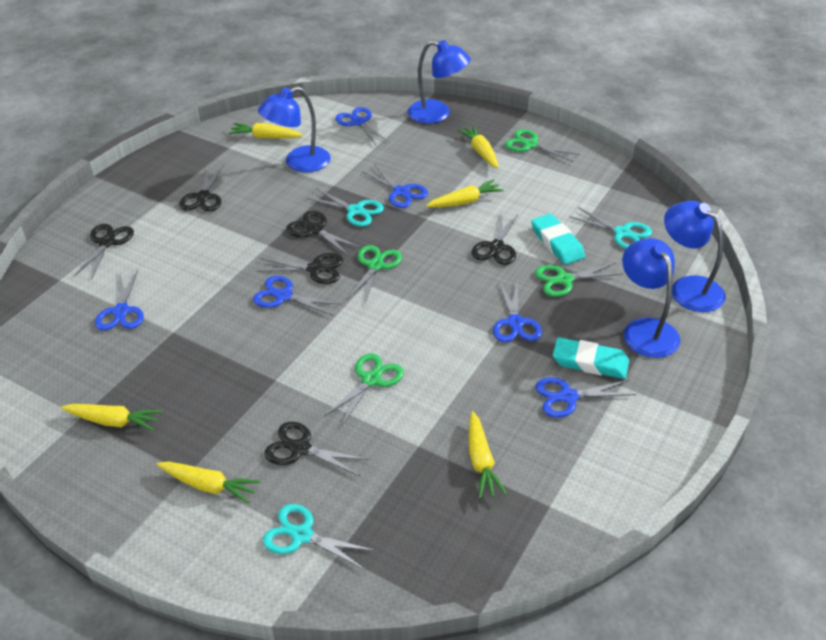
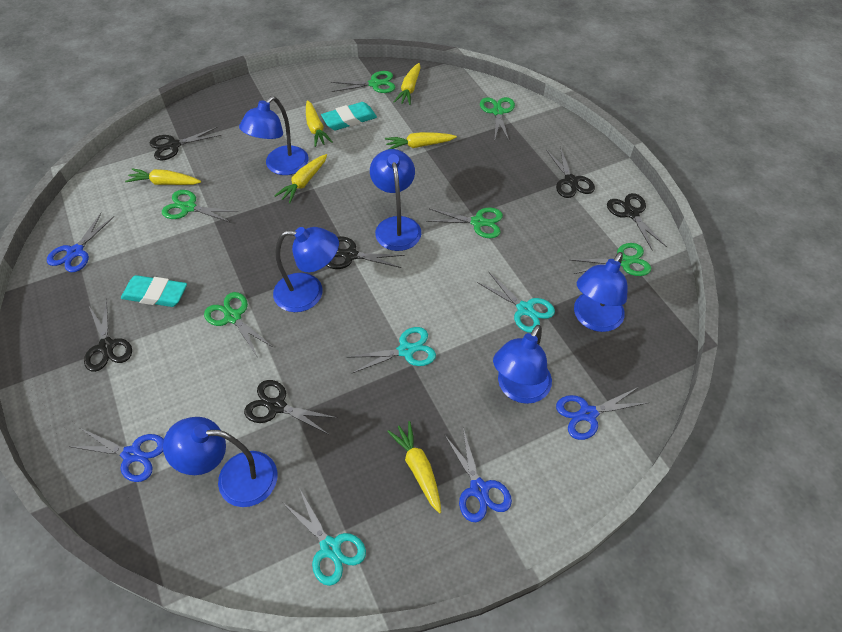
blue lamp: 4 -> 6
blue scissors: 6 -> 4
green scissors: 4 -> 6

